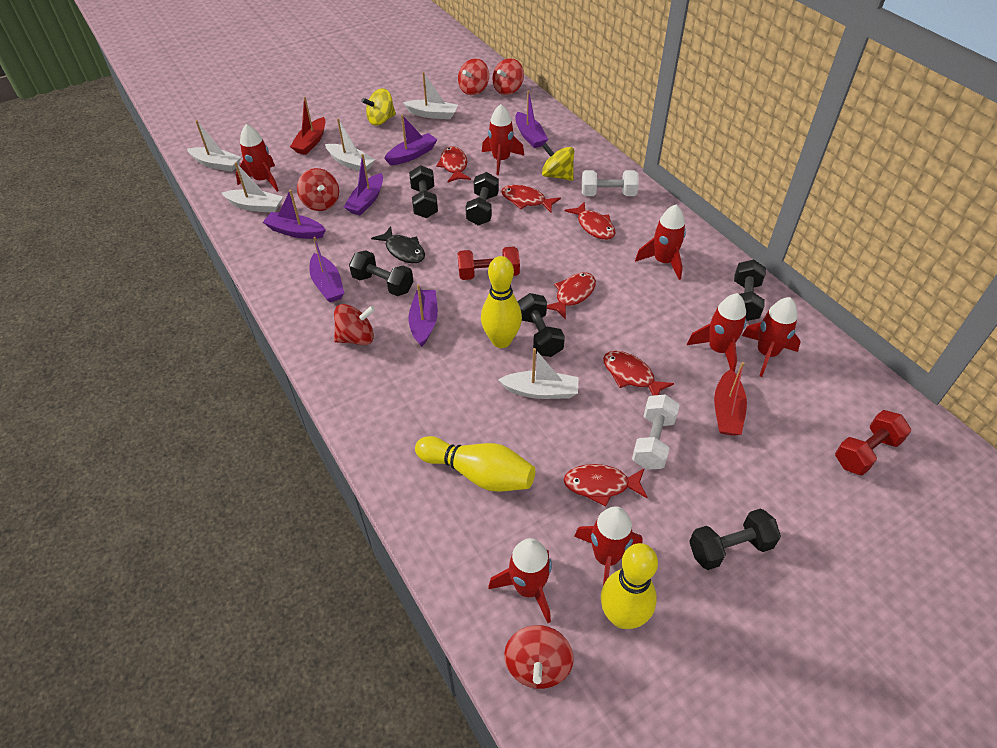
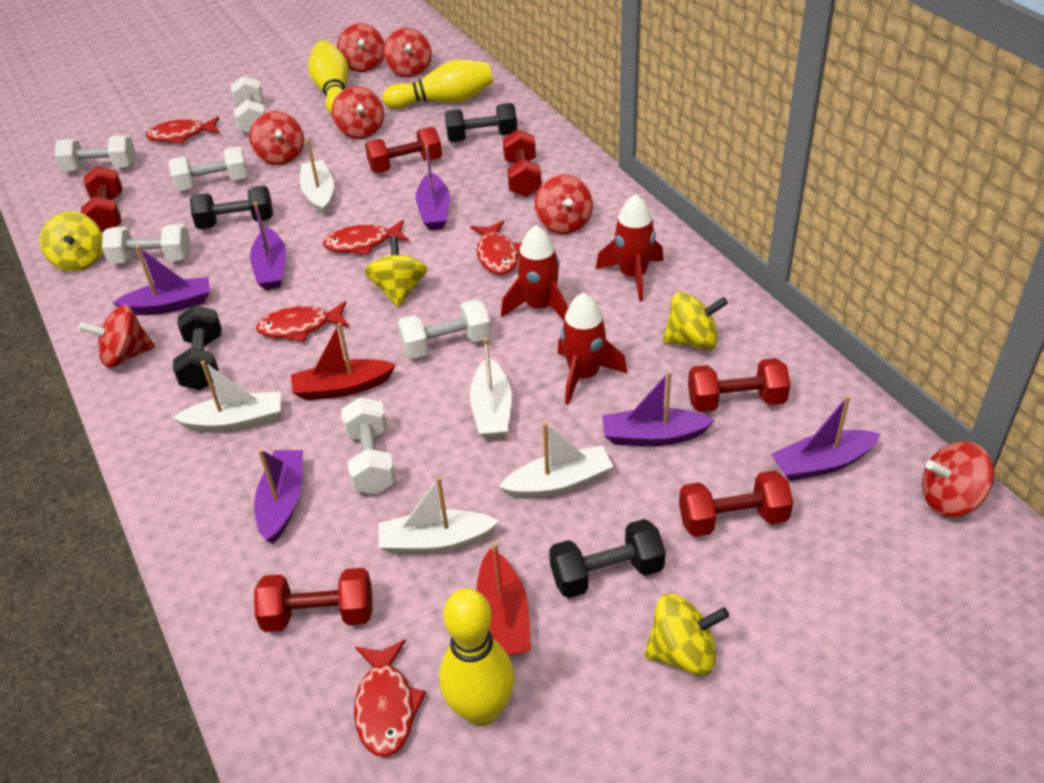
black dumbbell: 6 -> 4
black fish: 1 -> 0
red dumbbell: 2 -> 6
red fish: 6 -> 5
red rocket: 7 -> 3
red spinning top: 5 -> 7
white dumbbell: 2 -> 6
yellow spinning top: 2 -> 4

